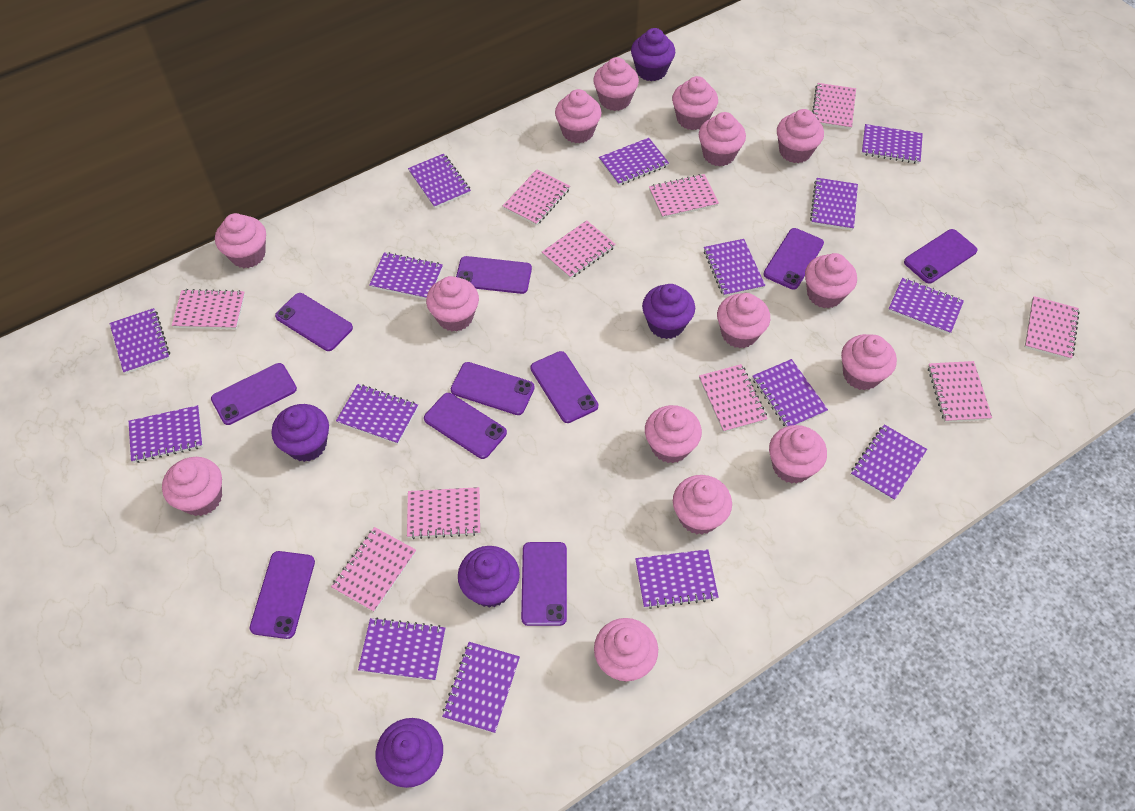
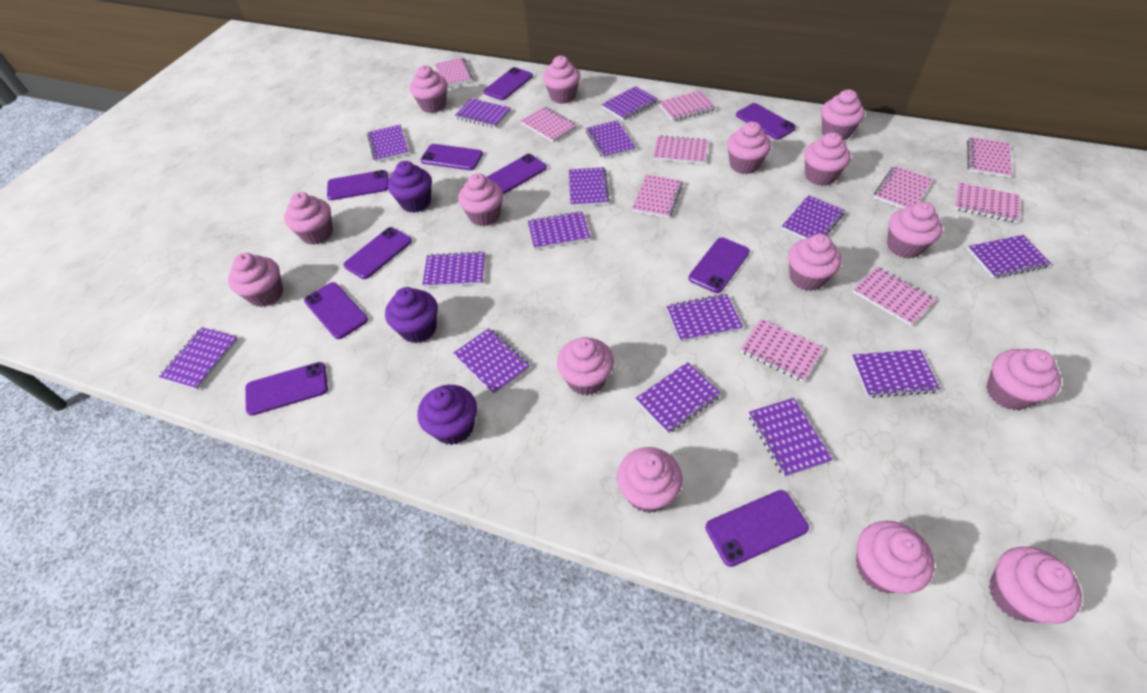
purple cupcake: 5 -> 3

